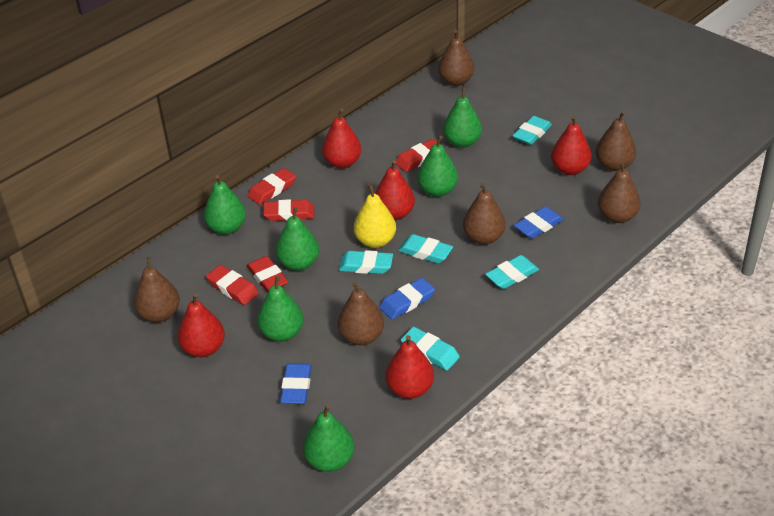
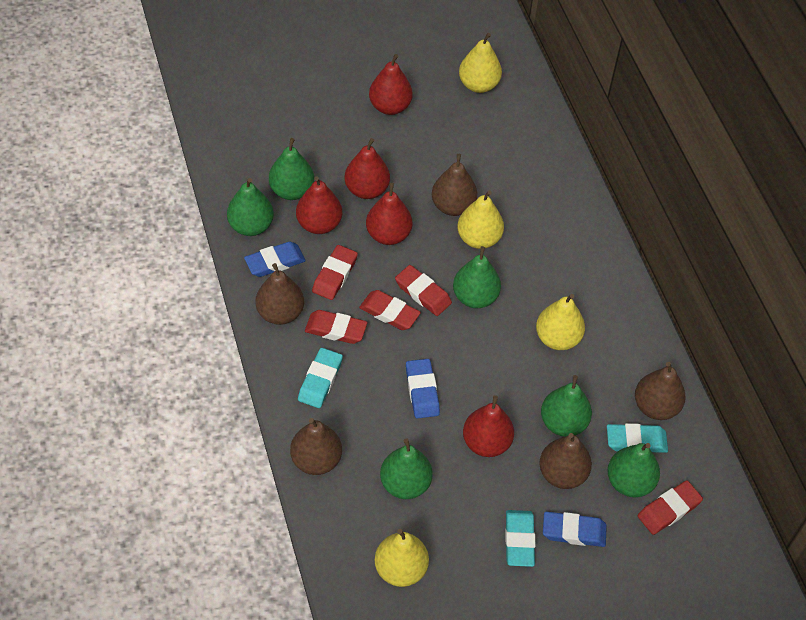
brown pear: 6 -> 5
turquoise eraser: 5 -> 3
yellow pear: 1 -> 4

